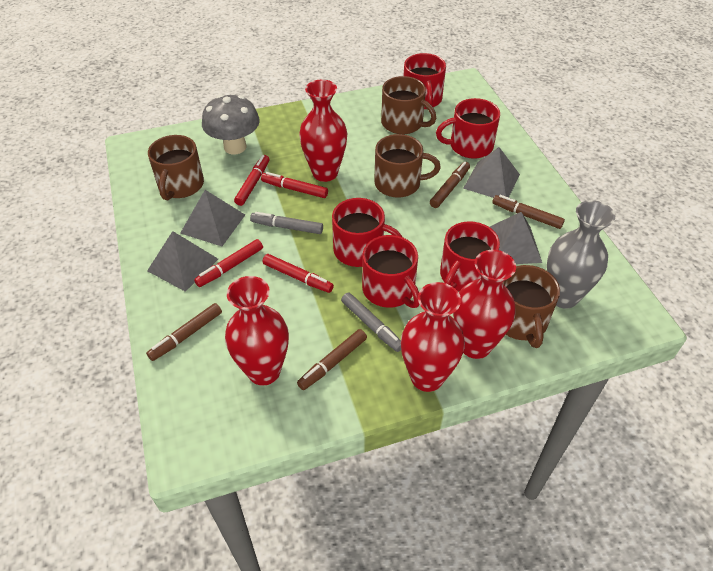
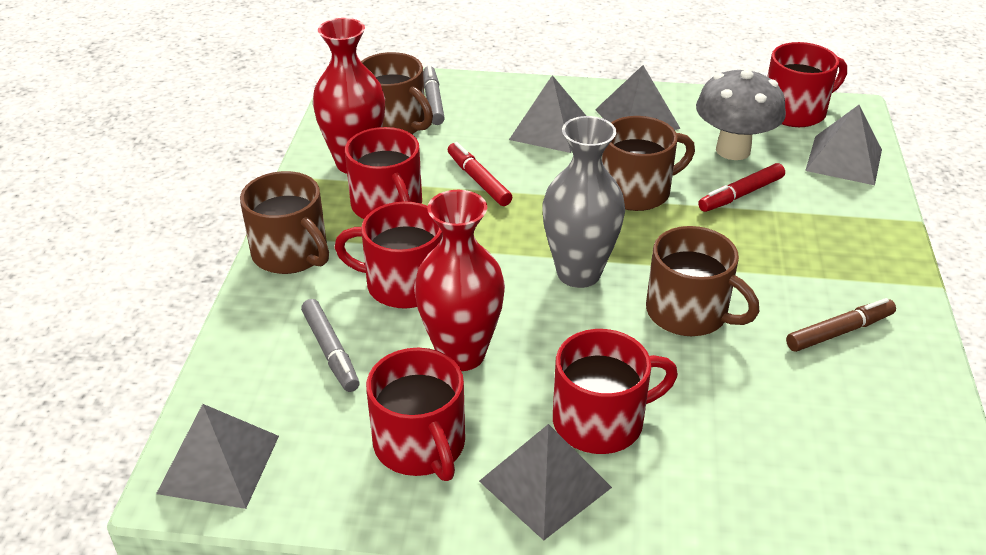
brown marker: 4 -> 1
grey pyramid: 4 -> 5
red marker: 4 -> 2
red vase: 4 -> 2

